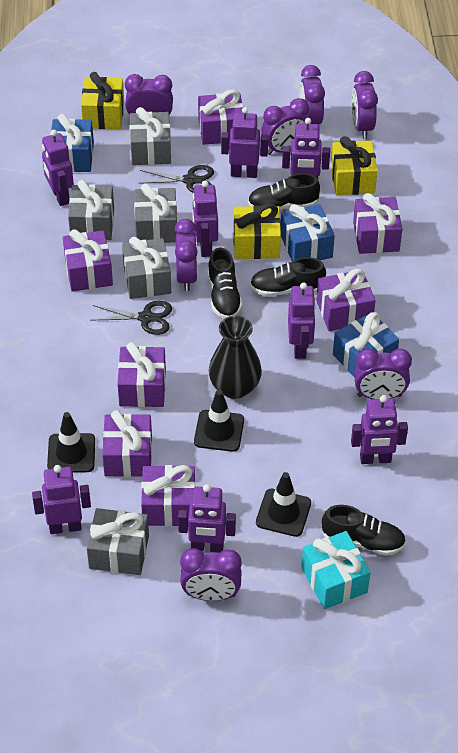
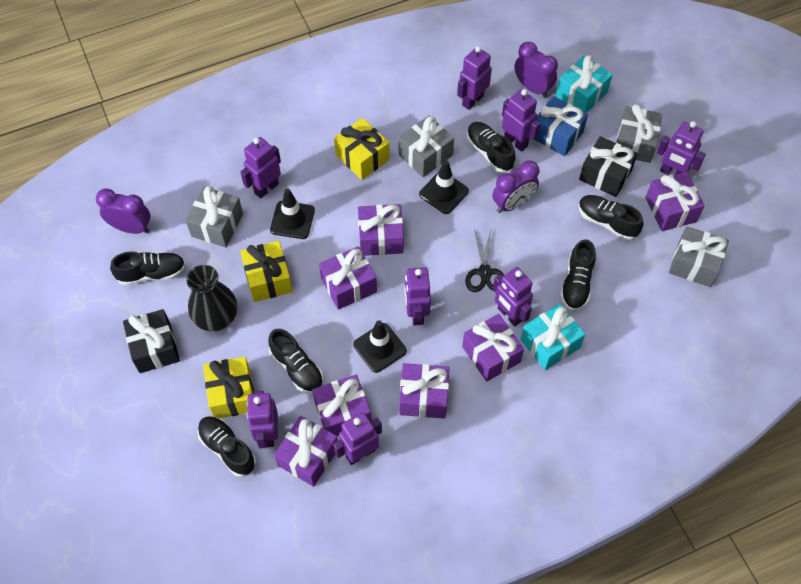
black gift: 0 -> 2
black scissors: 2 -> 1
black shoe: 4 -> 6
blue gift: 3 -> 1
grey gift: 5 -> 4
purple clock: 7 -> 3
turquoise gift: 1 -> 2

